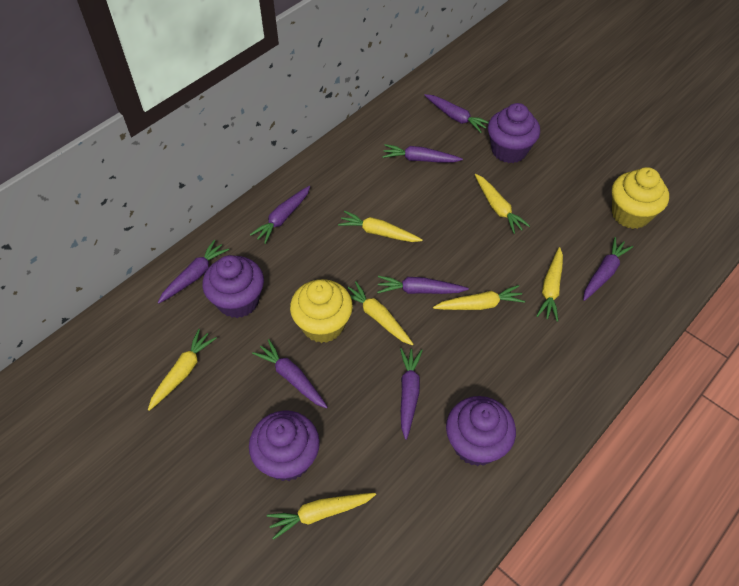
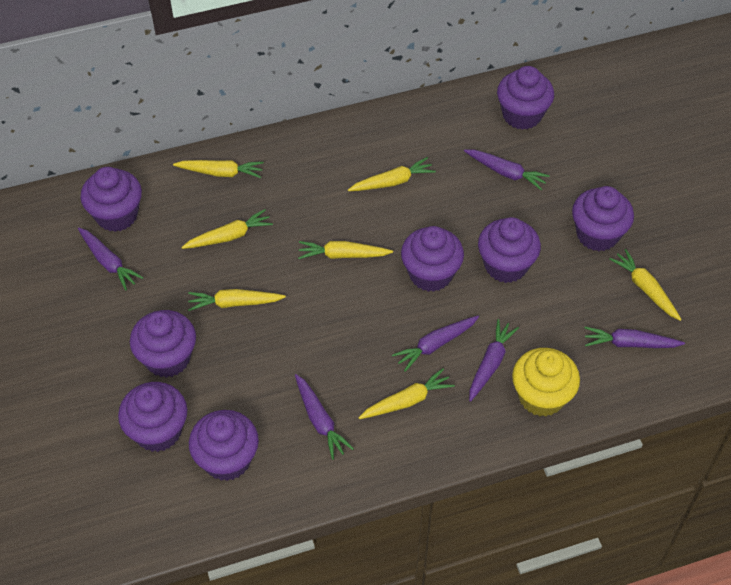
purple carrot: 8 -> 6
purple cupcake: 4 -> 8
yellow cupcake: 2 -> 1

